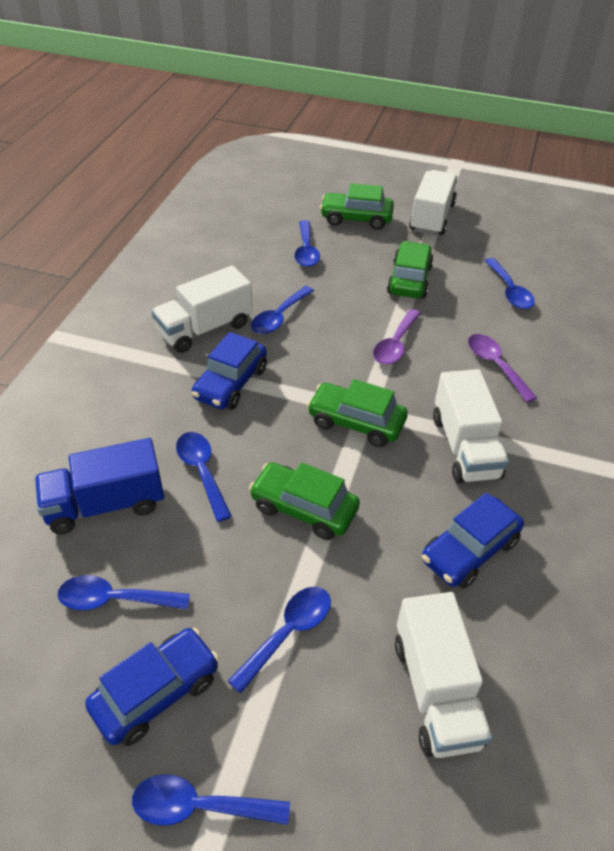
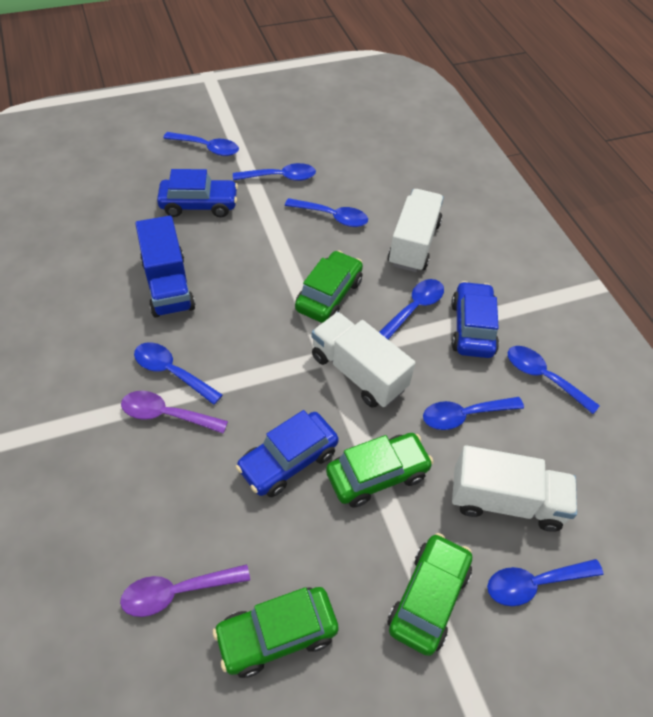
blue spoon: 7 -> 8
white truck: 4 -> 3

